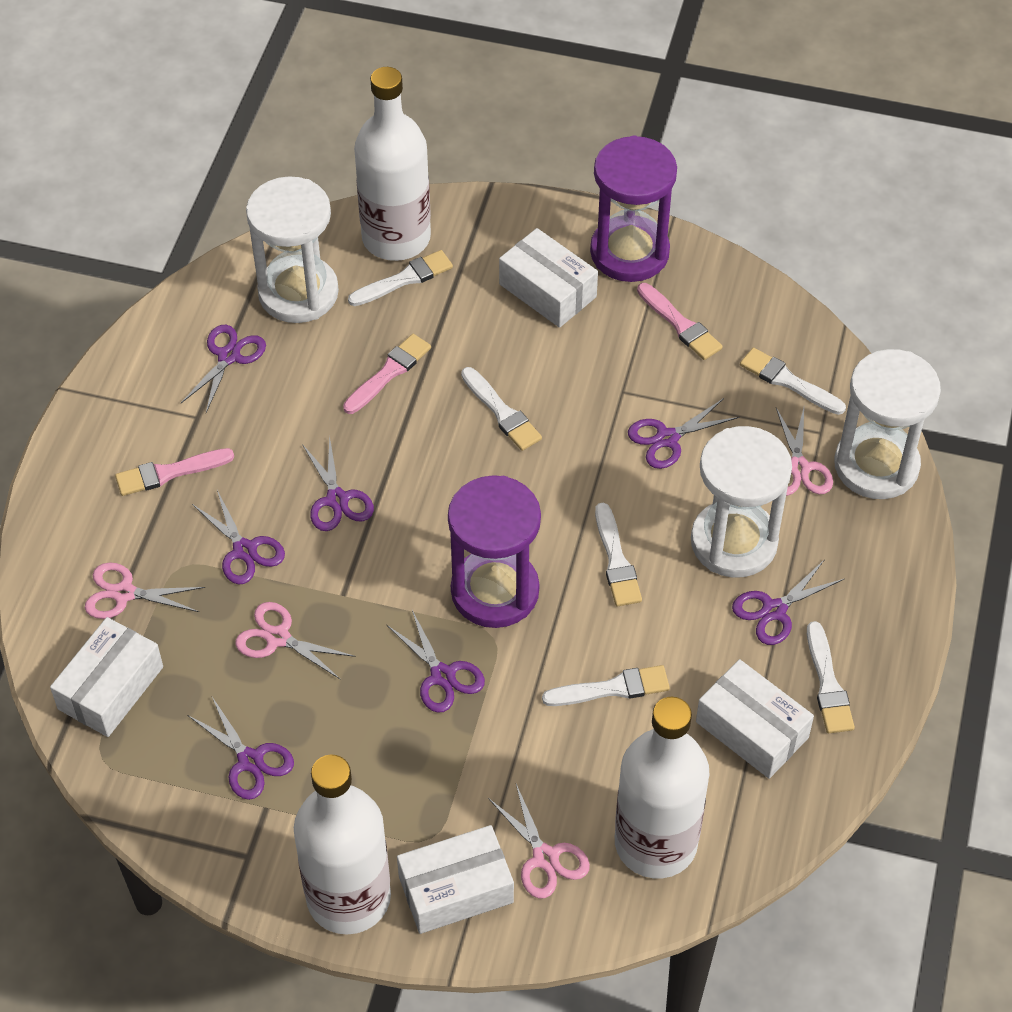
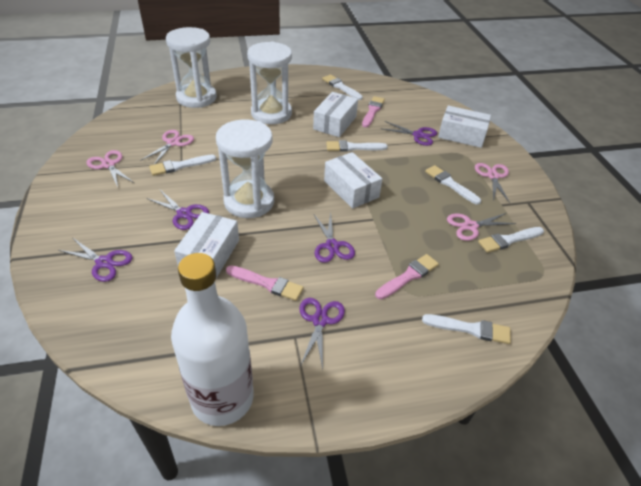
purple hourglass: 2 -> 0
purple scissors: 7 -> 5
white bottle: 3 -> 1

